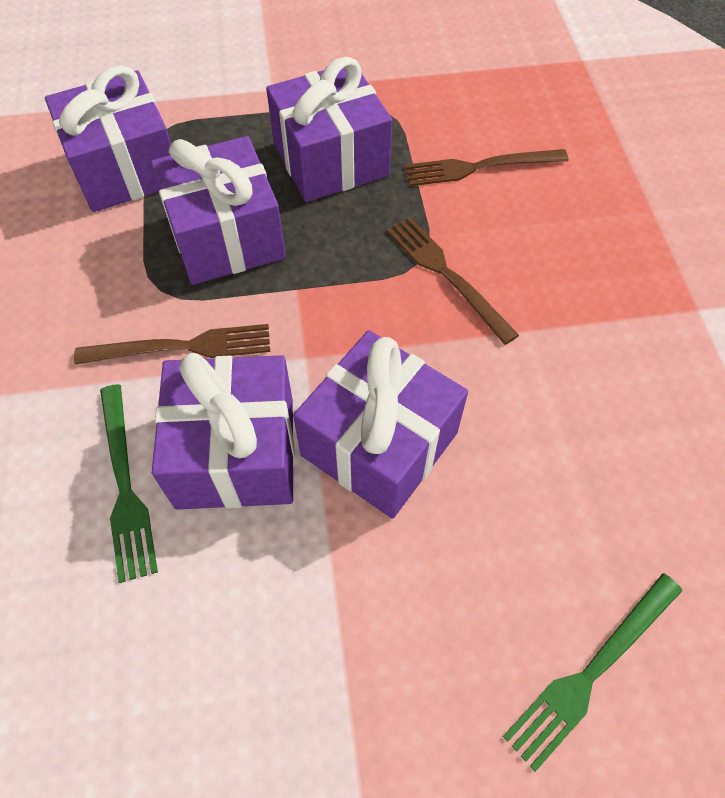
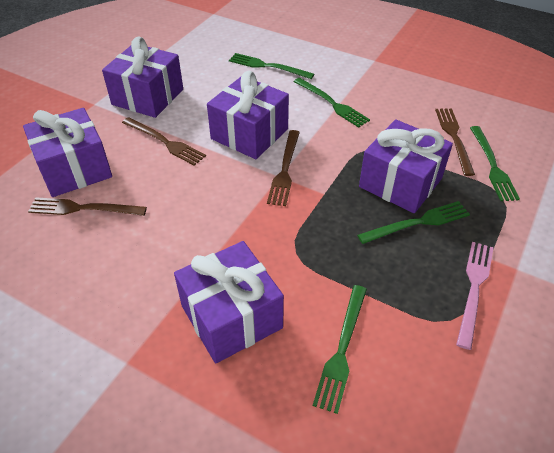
brown fork: 3 -> 4
green fork: 2 -> 5
pink fork: 0 -> 1

